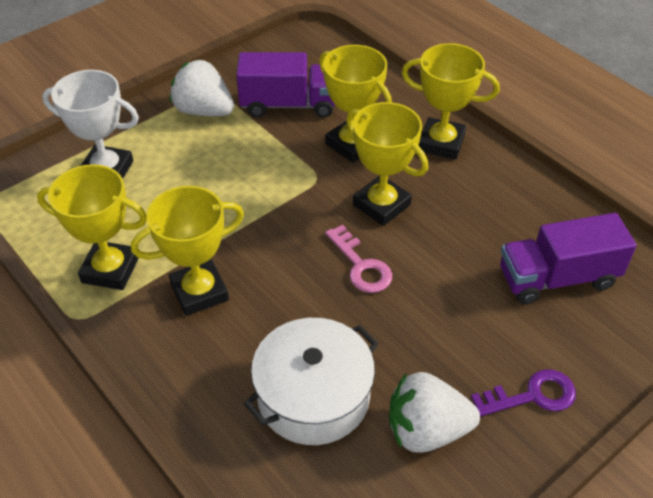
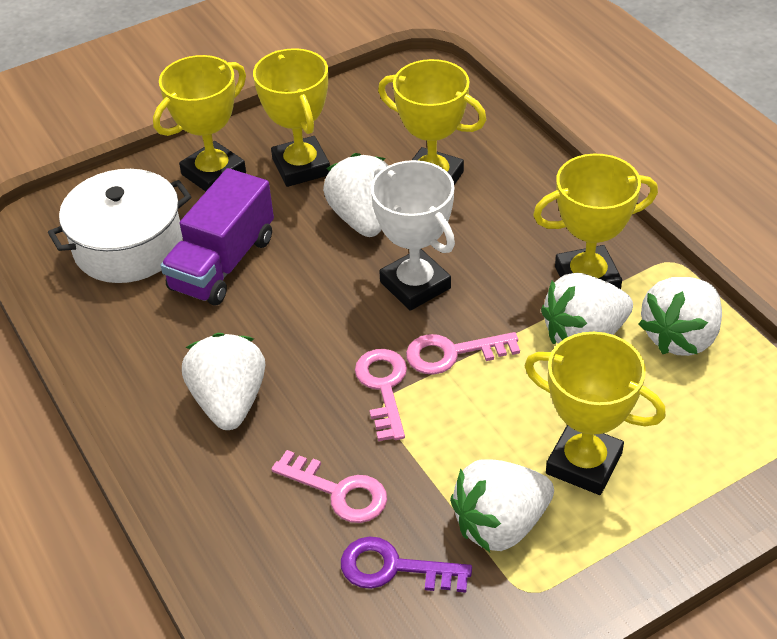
pink key: 1 -> 3
purple truck: 2 -> 1
white strawberry: 2 -> 5

